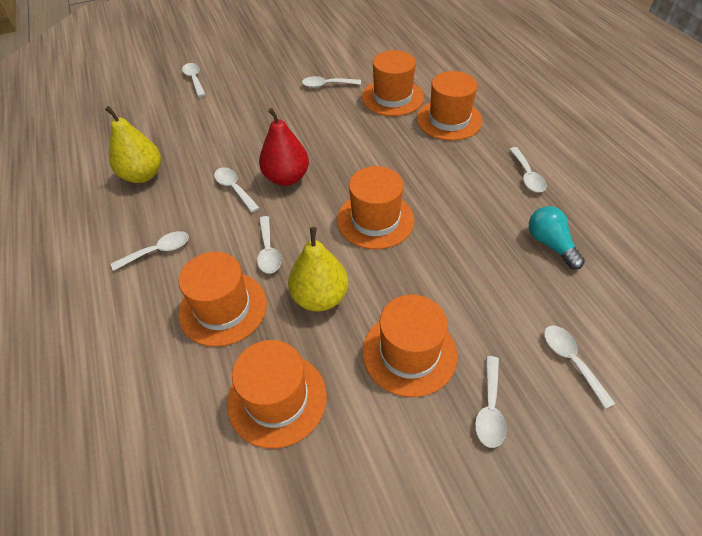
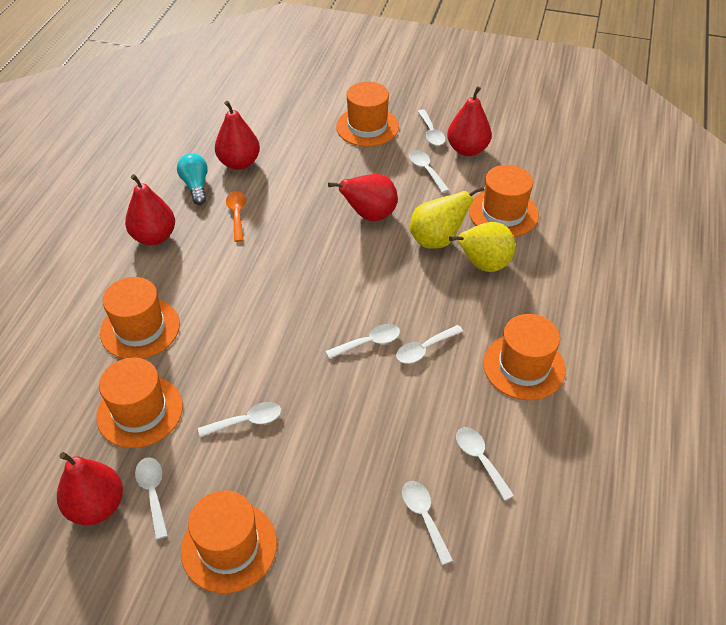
orange spoon: 0 -> 1
red pear: 1 -> 5

